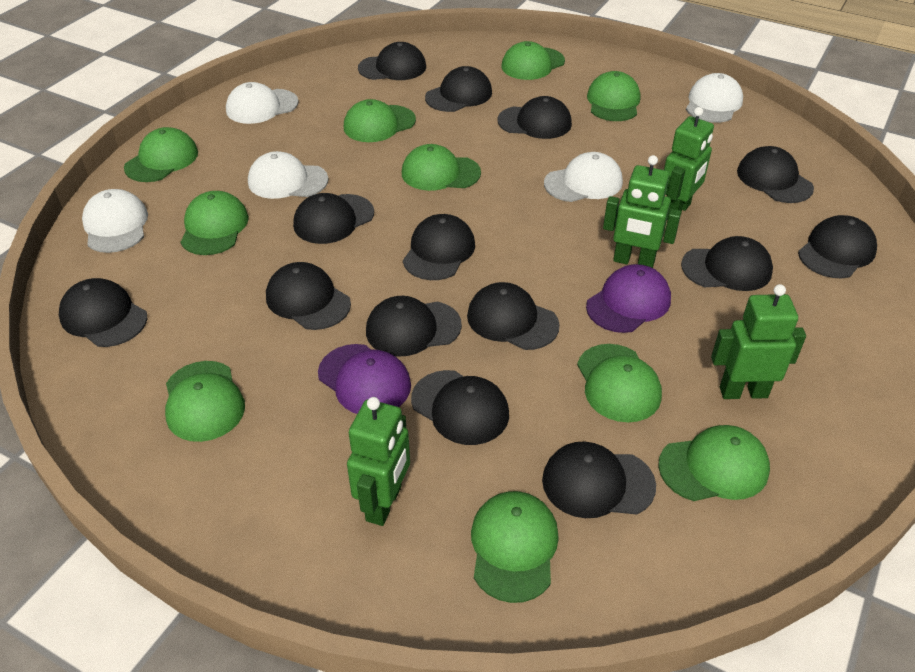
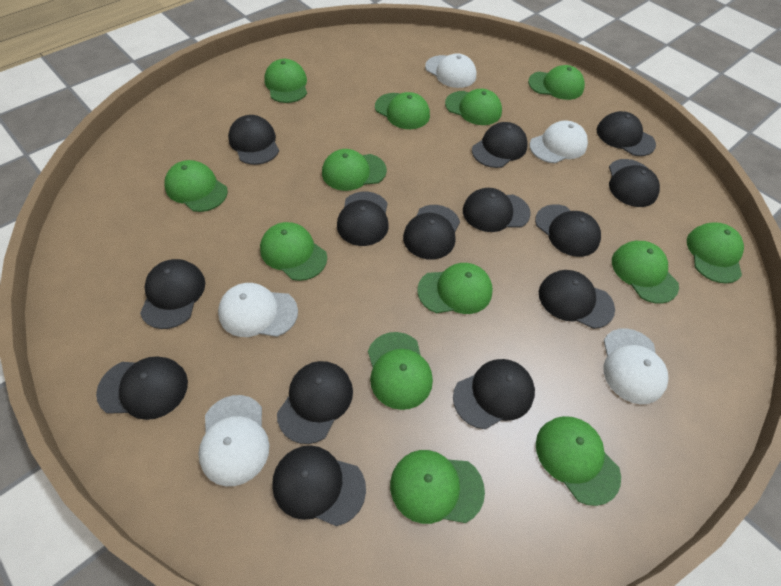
green cap: 10 -> 13
green robot: 4 -> 0
purple cap: 2 -> 0

